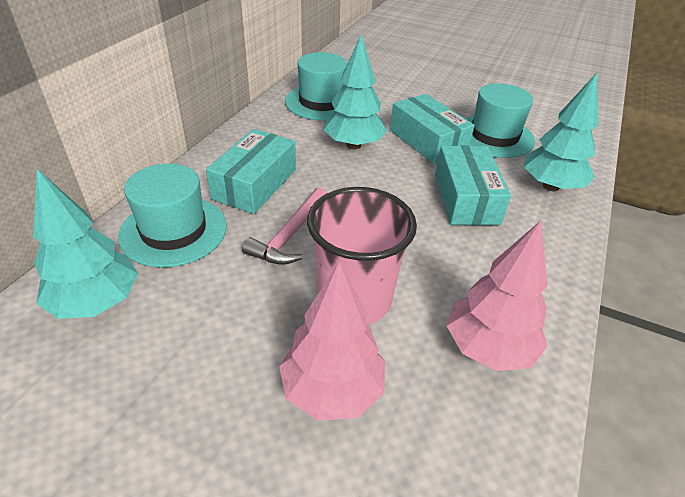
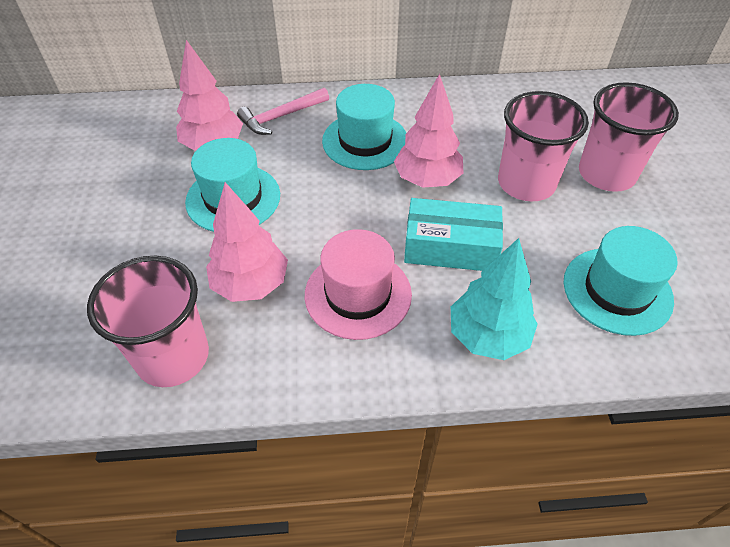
pink cup: 1 -> 3
pink hat: 0 -> 1
pink tree: 2 -> 3
turquoise box: 3 -> 1
turquoise tree: 3 -> 1

